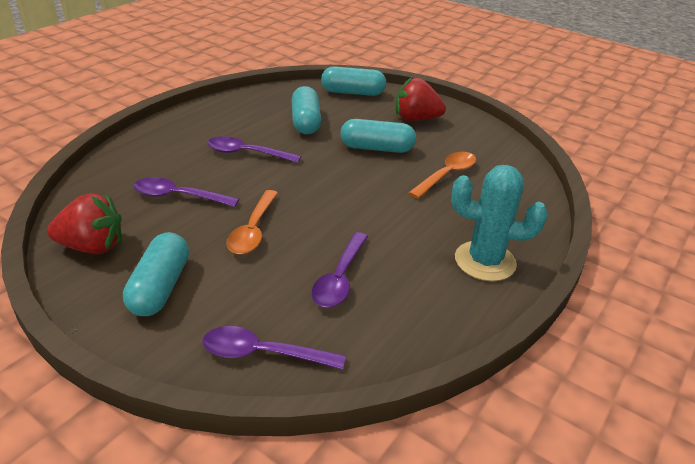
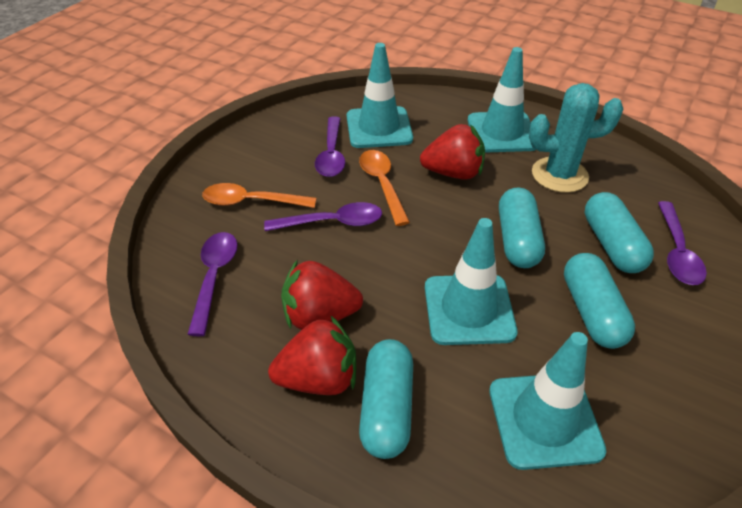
red strawberry: 2 -> 3
turquoise traffic cone: 0 -> 4

